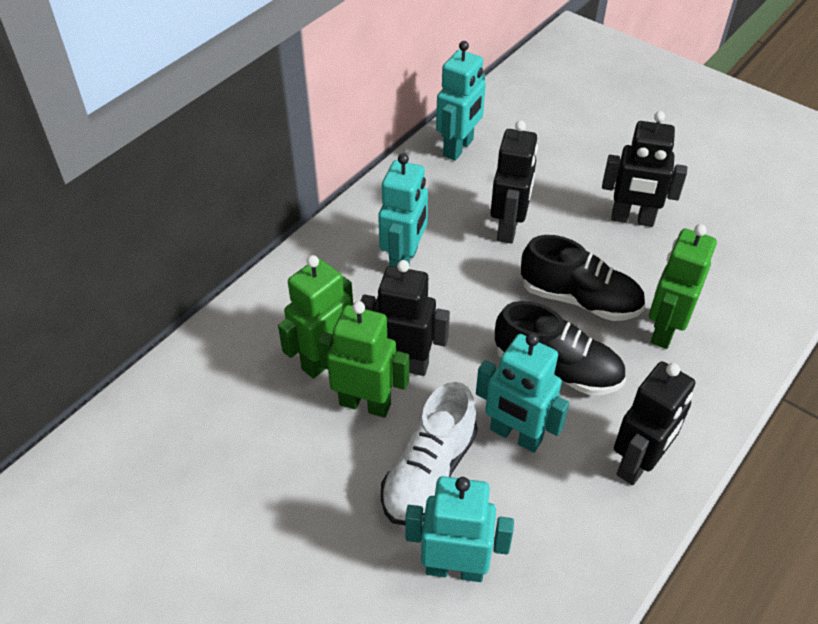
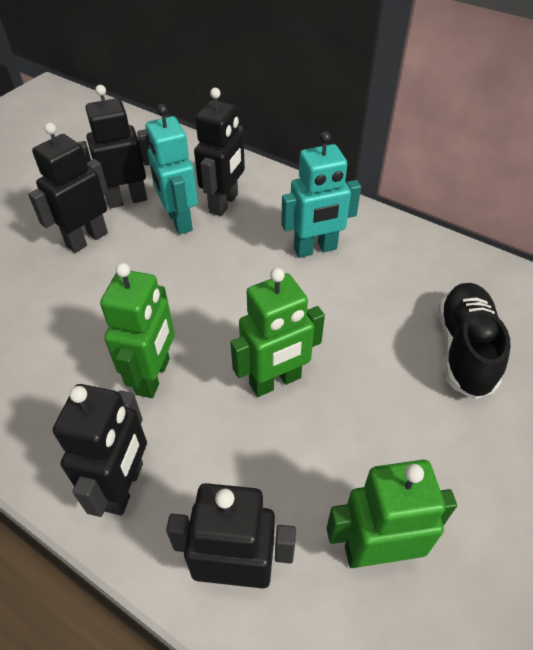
black robot: 4 -> 5
black shoe: 2 -> 1
turquoise robot: 4 -> 2
white shoe: 1 -> 0

